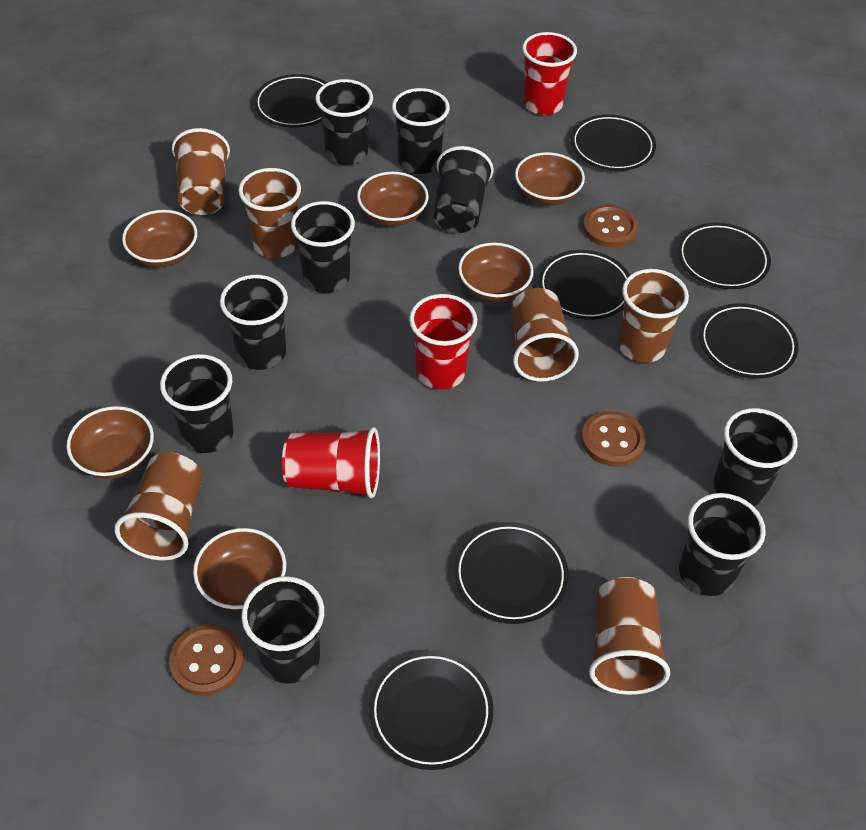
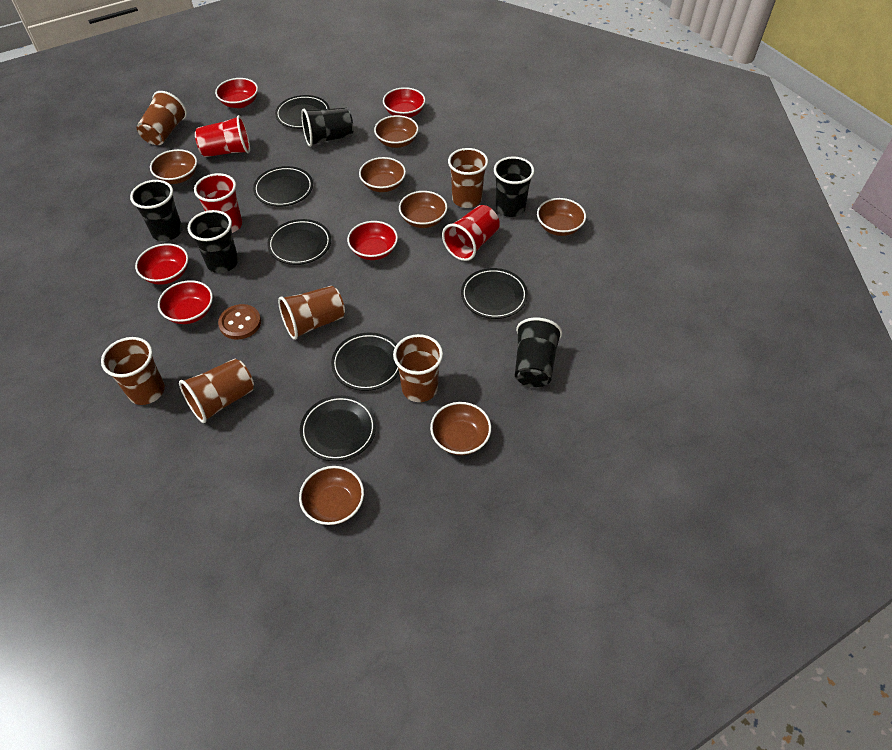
black cup: 9 -> 5
black plate: 7 -> 6
brown bowl: 6 -> 7
brown button: 3 -> 1
red bowl: 0 -> 5

